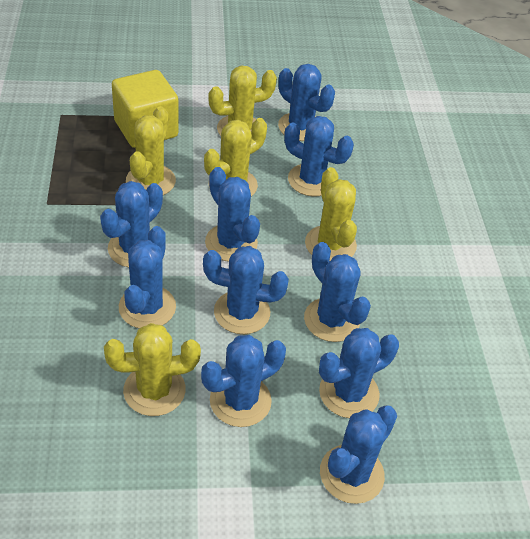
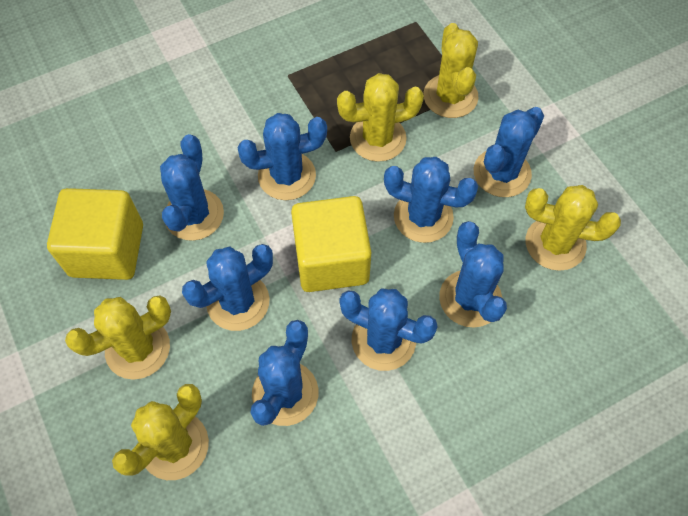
blue cactus: 10 -> 8
yellow cube: 1 -> 2

